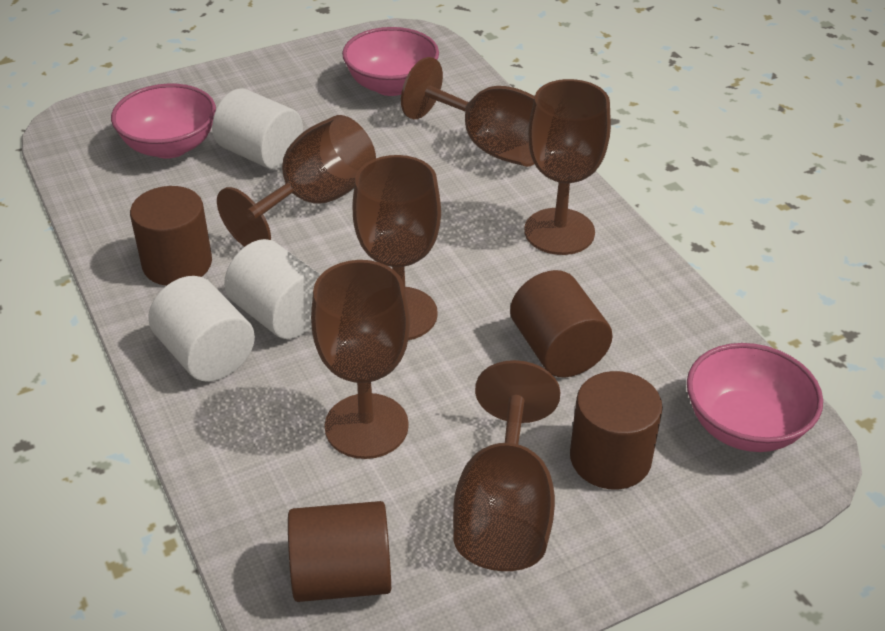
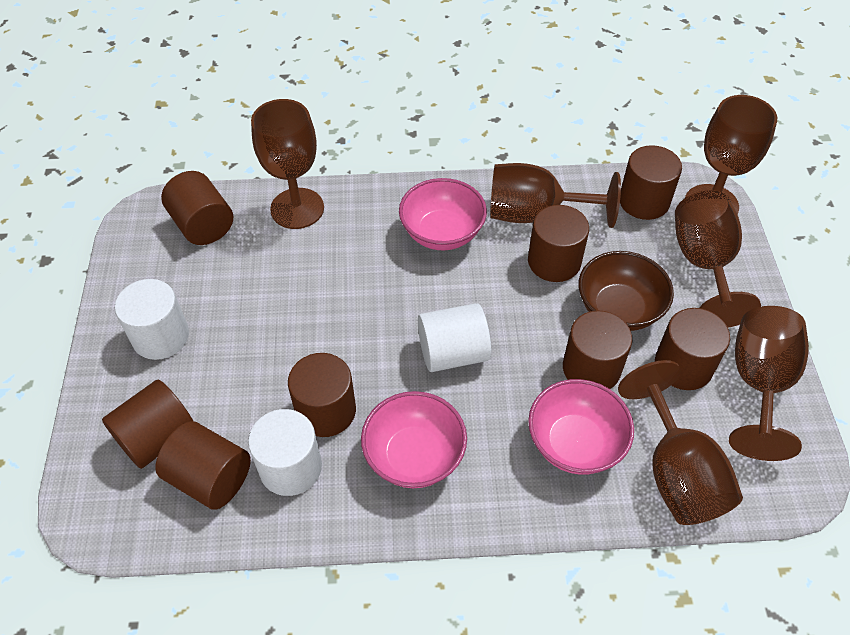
brown bowl: 0 -> 1
brown cylinder: 4 -> 8

